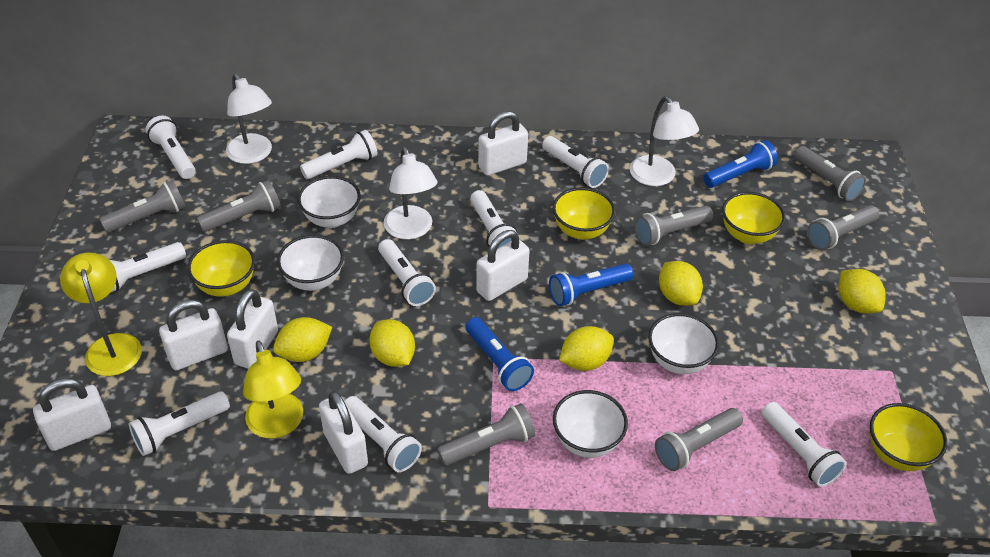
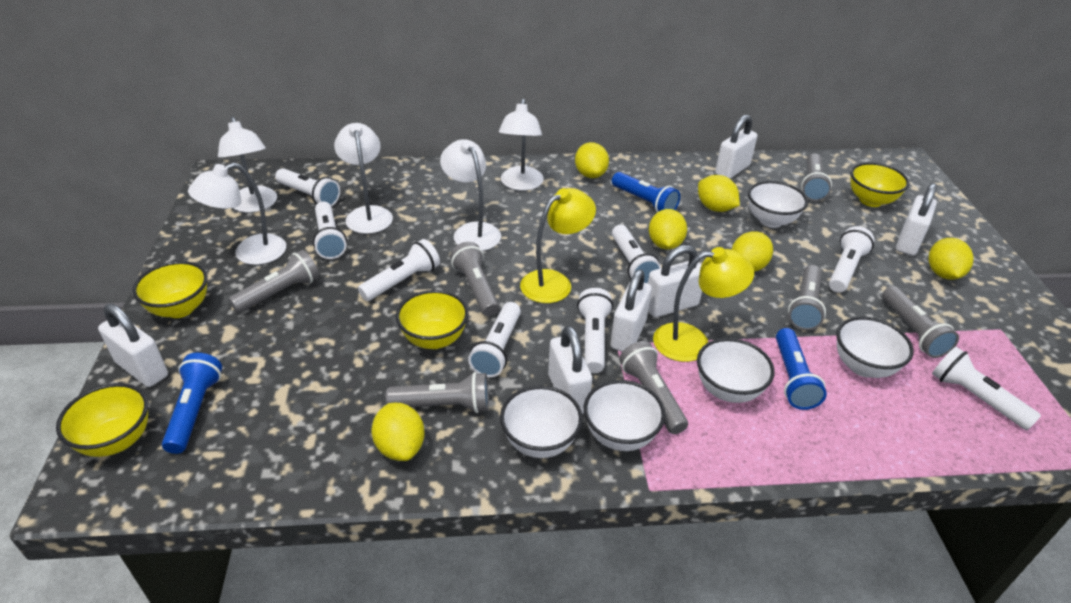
white bowl: 4 -> 5
white flashlight: 9 -> 8
white lamp: 3 -> 5
yellow lemon: 5 -> 6

